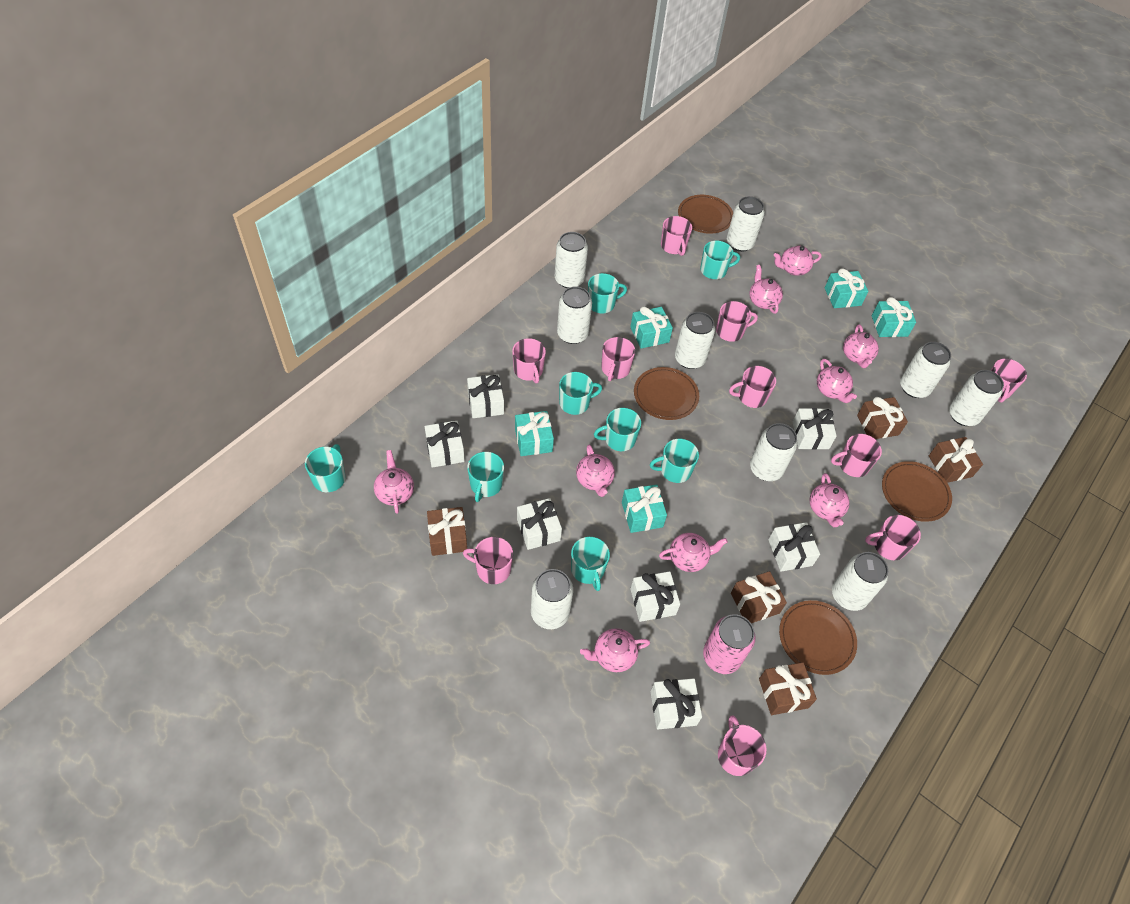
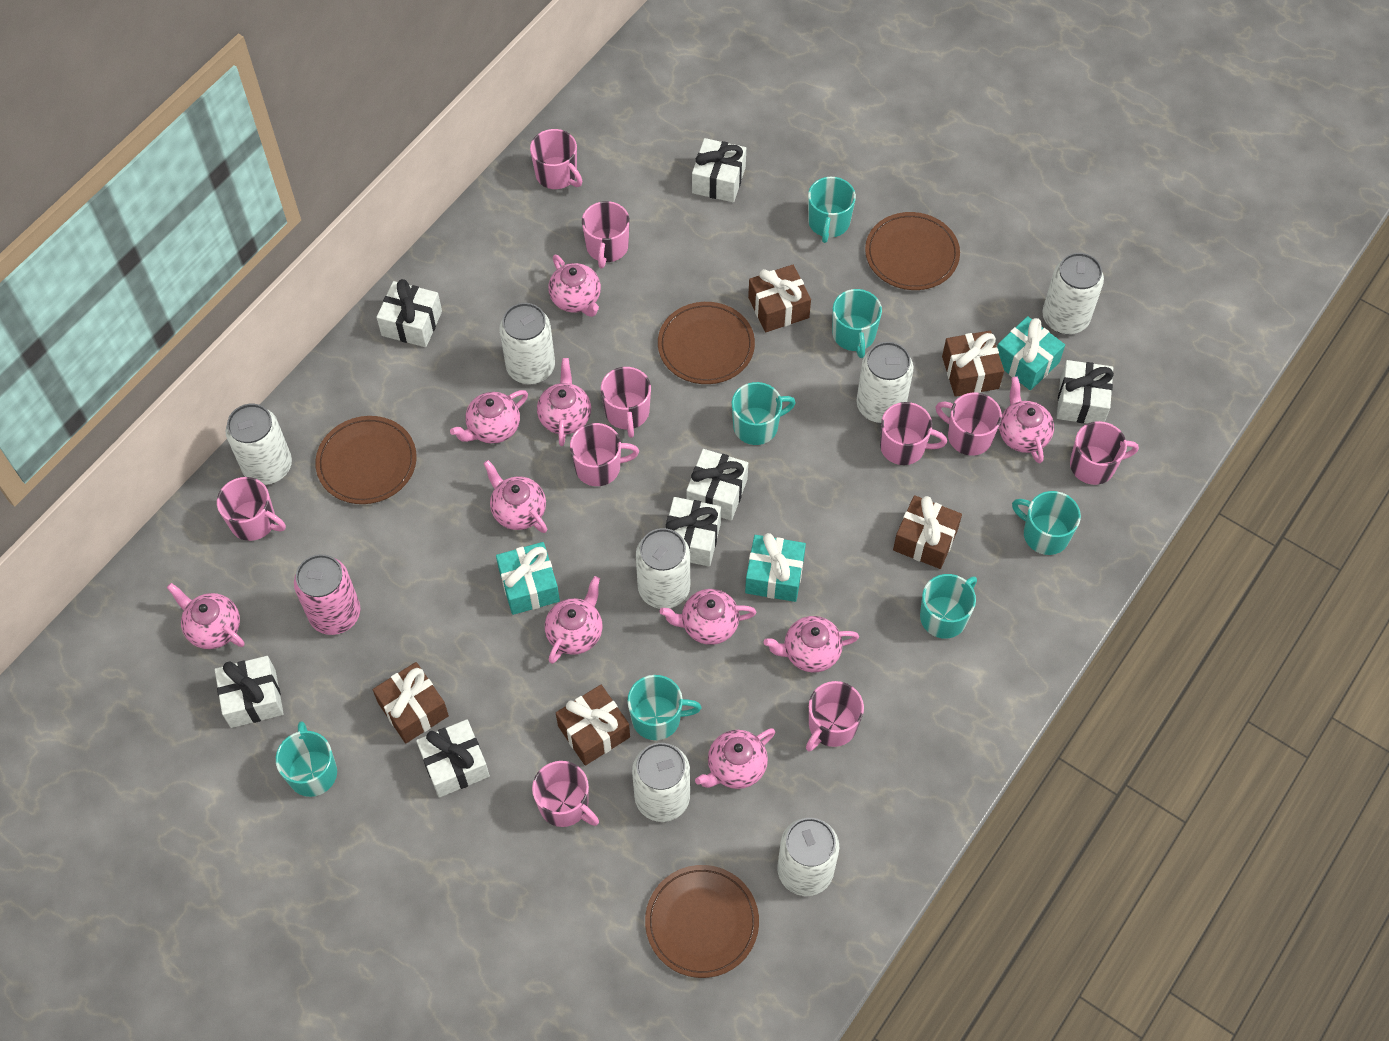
pink teapot: 9 -> 10
turquoise gift: 5 -> 3
turquoise mug: 8 -> 7
white can: 9 -> 7

